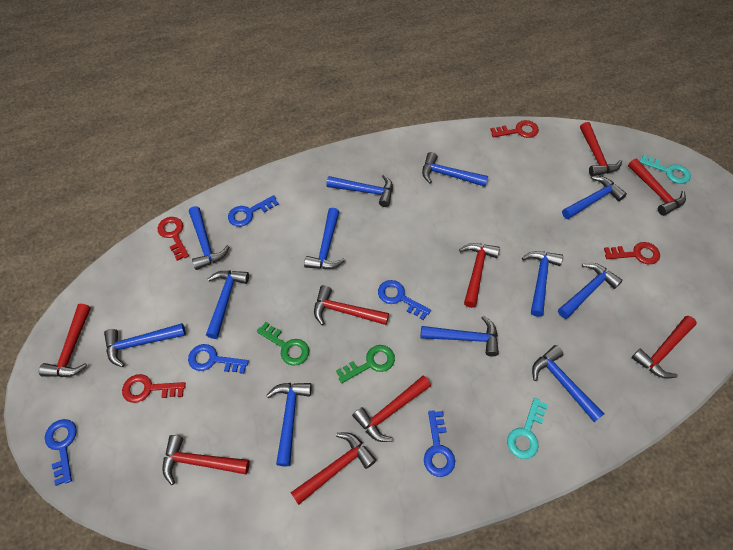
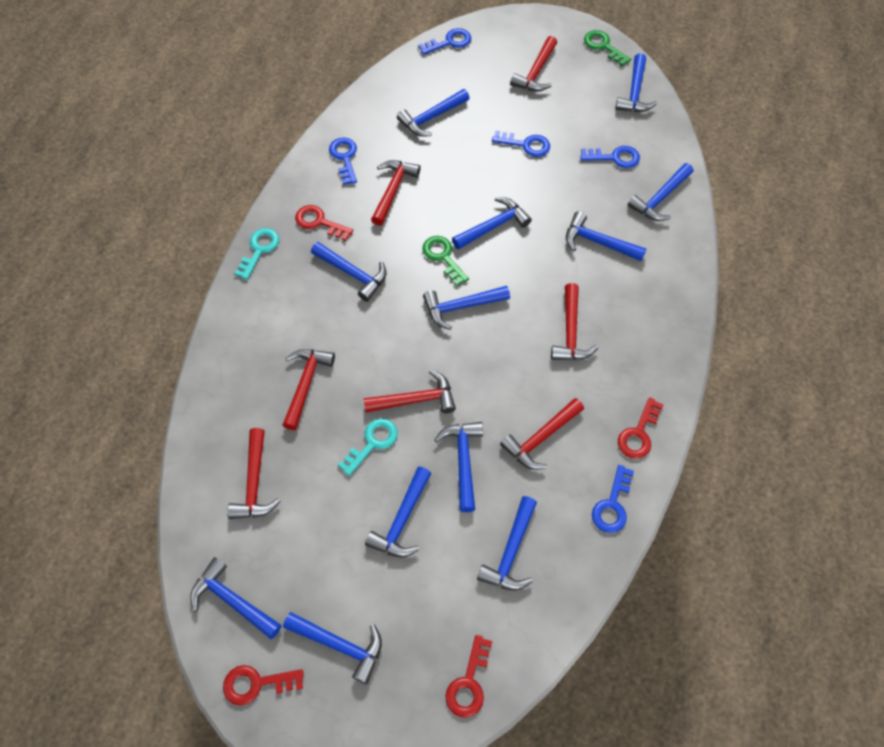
red hammer: 9 -> 7

